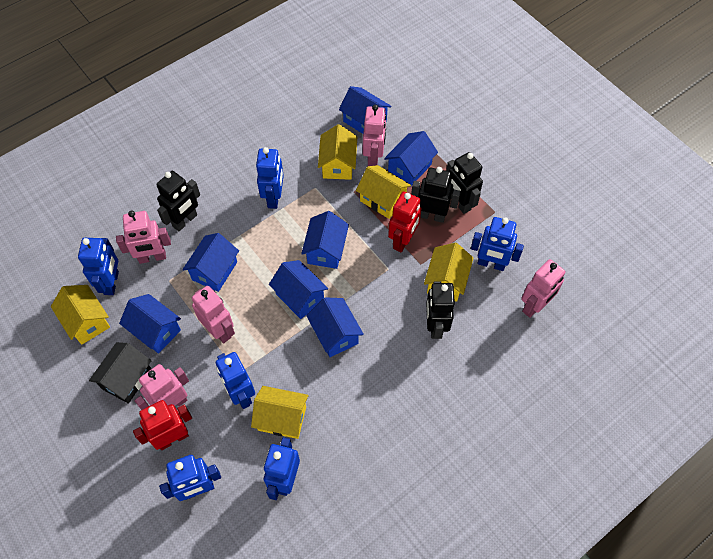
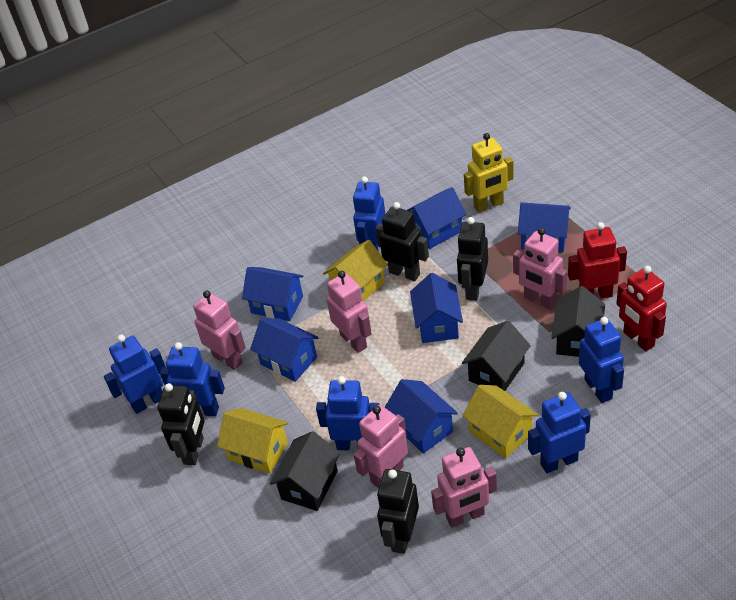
black house: 1 -> 3
blue house: 7 -> 6
yellow house: 5 -> 3
yellow robot: 0 -> 1

